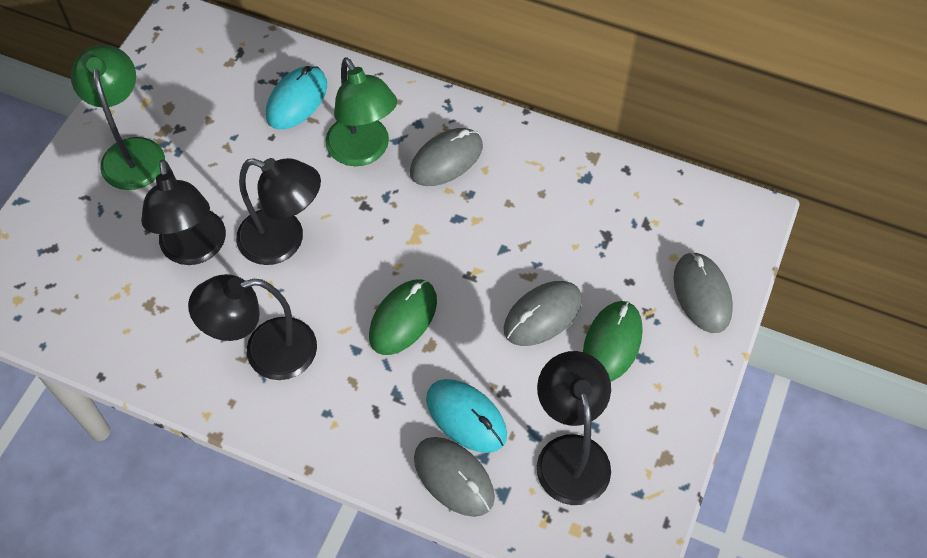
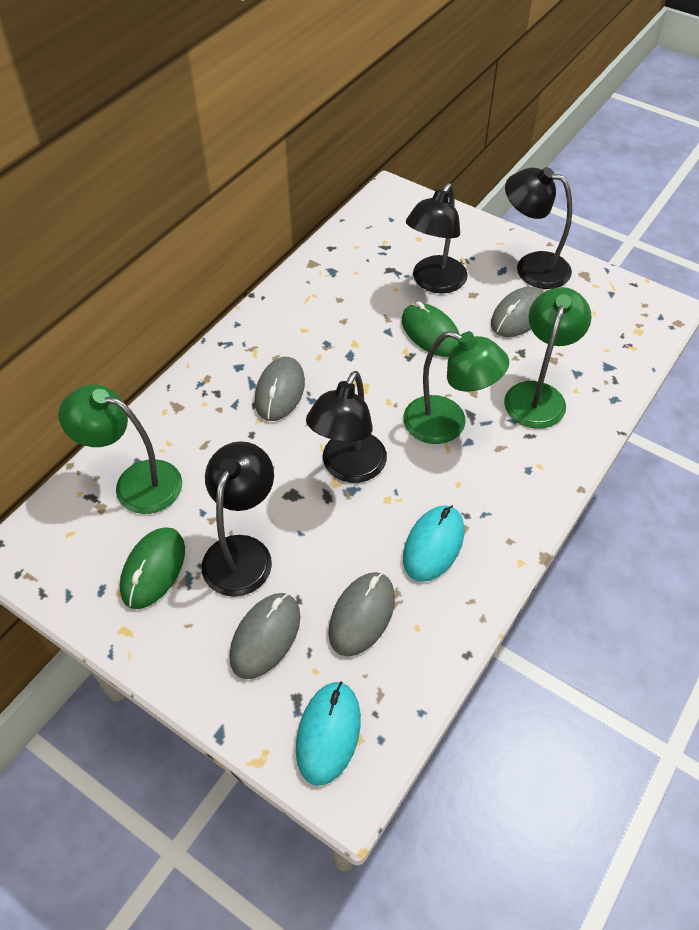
green lamp: 2 -> 3

